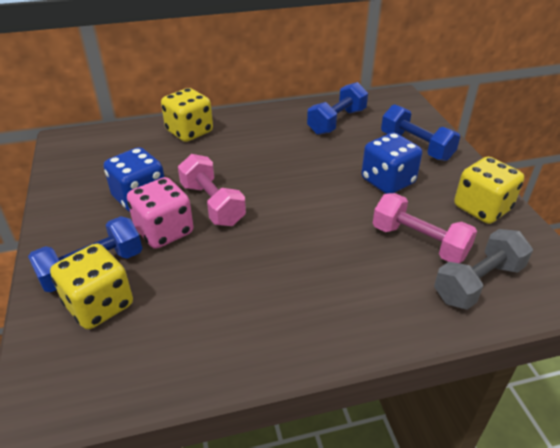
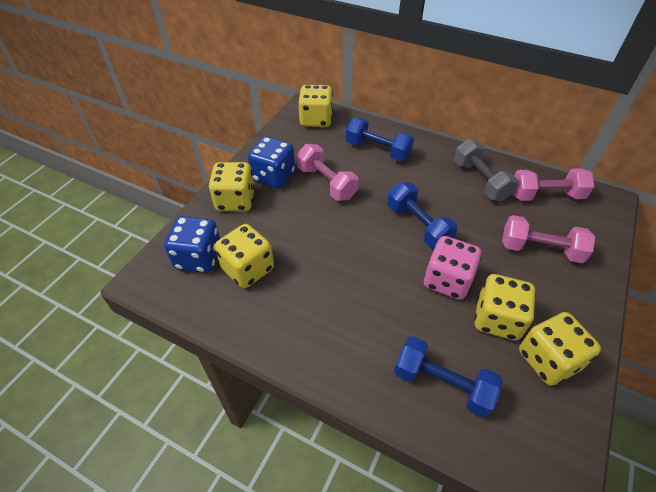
pink dumbbell: 2 -> 3
yellow dice: 3 -> 5

